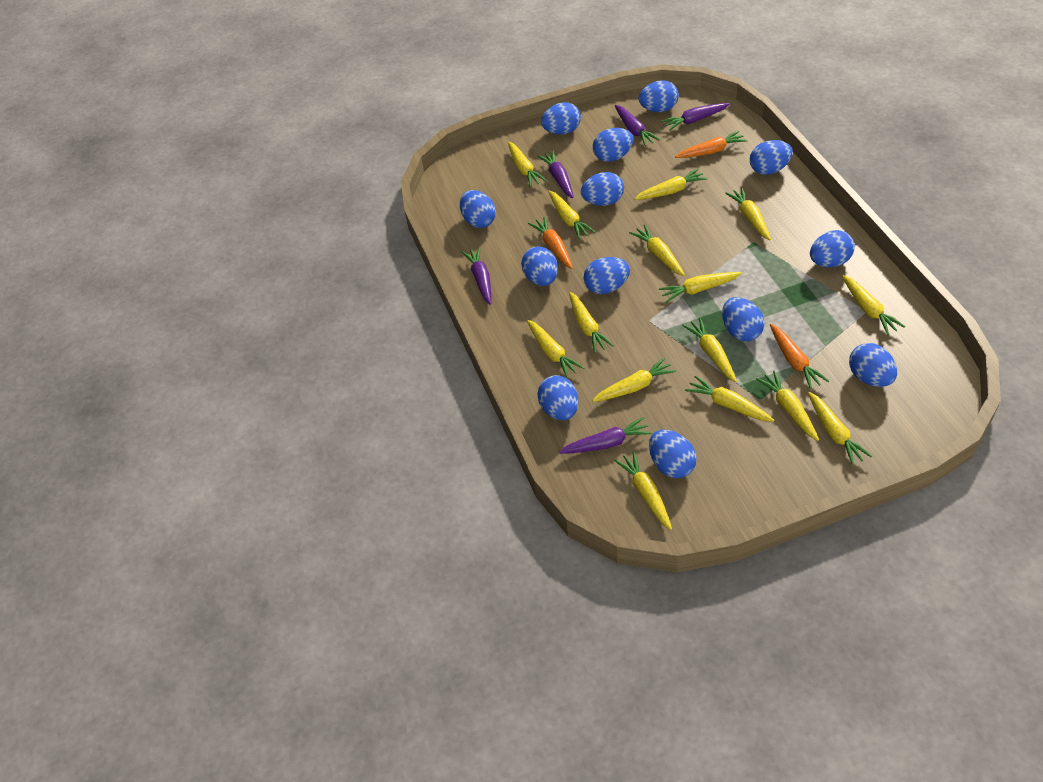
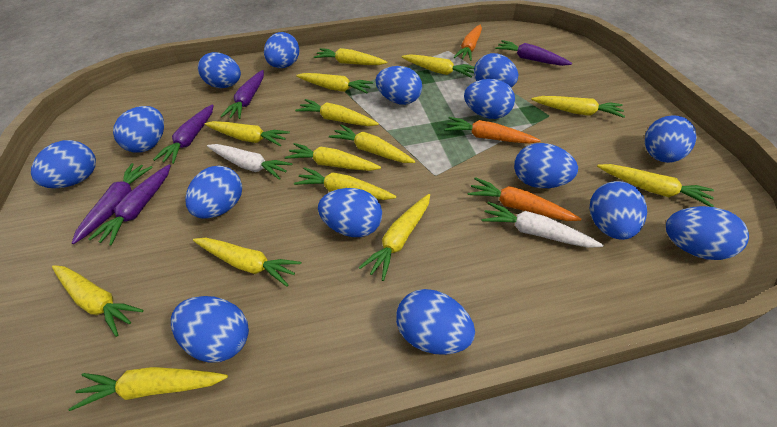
blue egg: 13 -> 15
white carrot: 0 -> 2
yellow carrot: 15 -> 14

